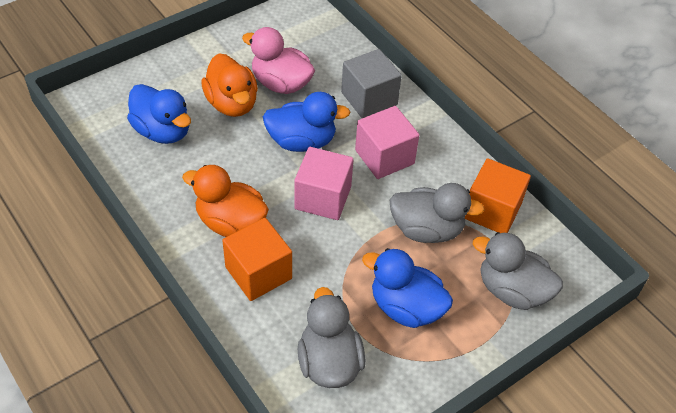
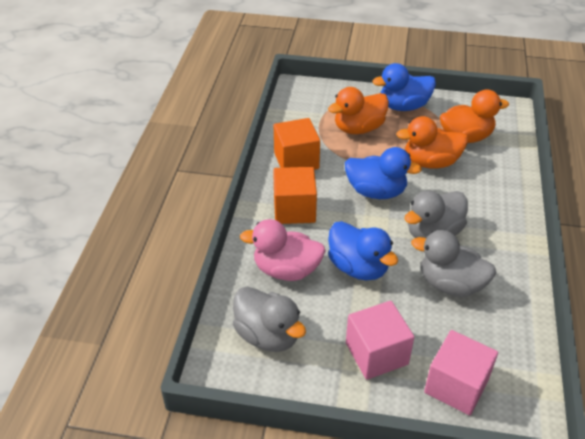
grey cube: 1 -> 0
orange duck: 2 -> 3

